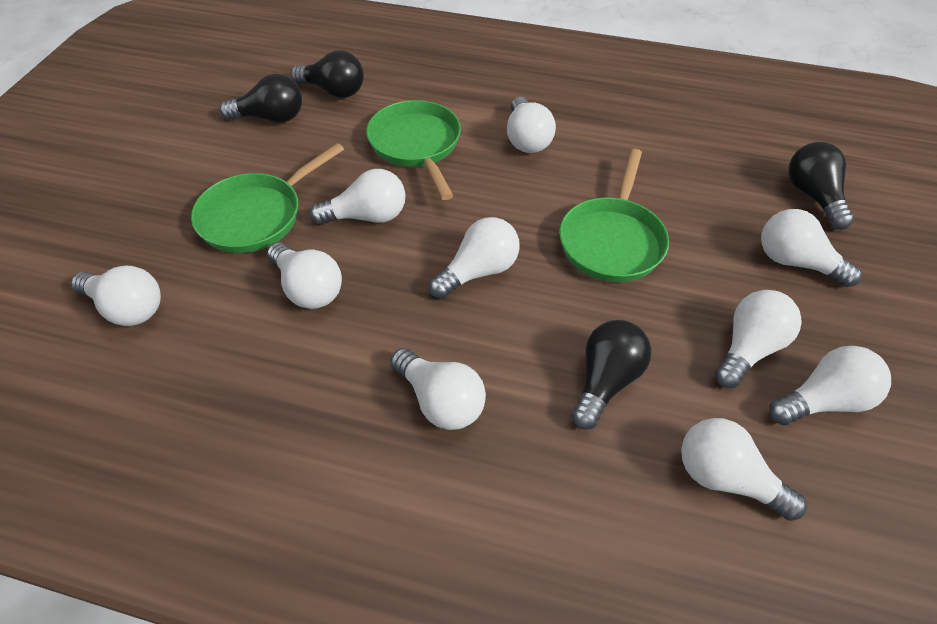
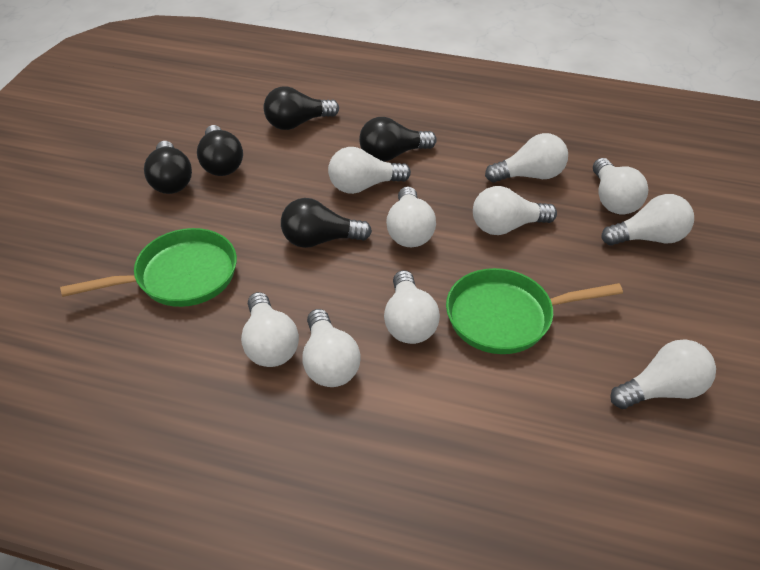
black light bulb: 4 -> 5
green pan: 3 -> 2

